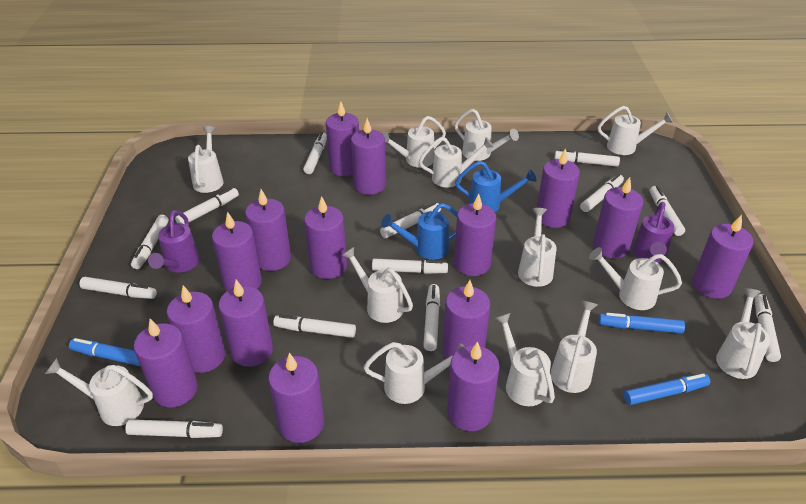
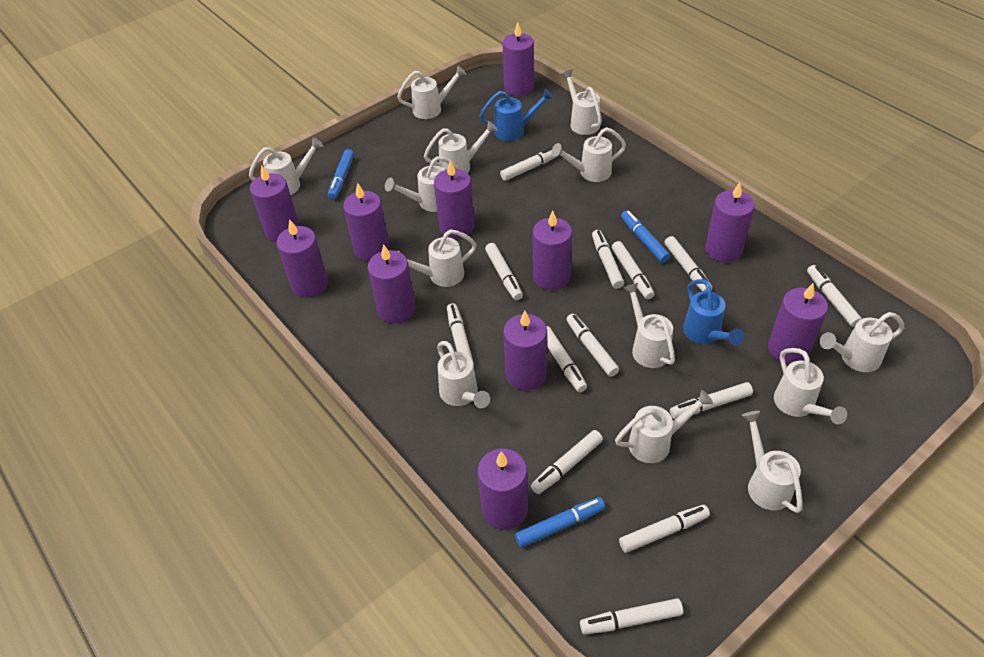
purple candle: 15 -> 11
purple watering can: 2 -> 0

